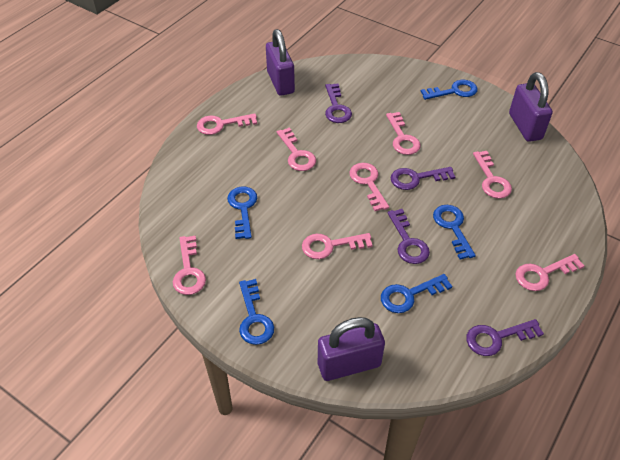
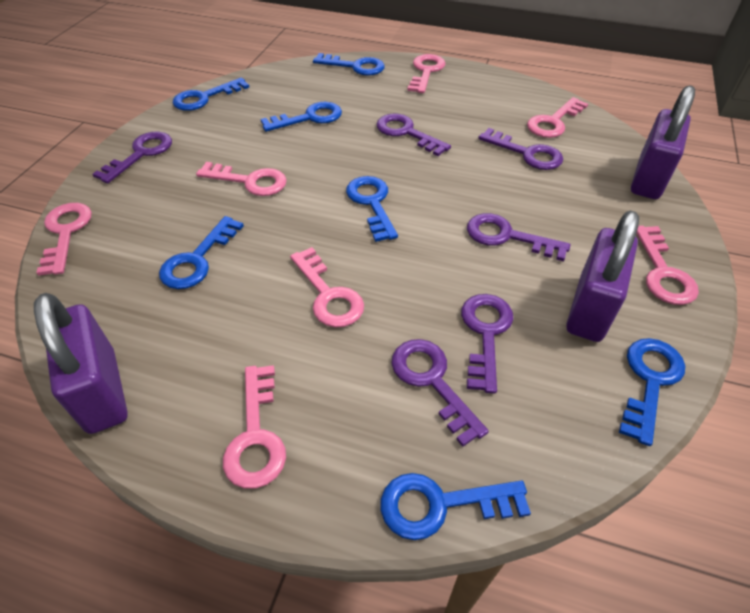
blue key: 5 -> 7
pink key: 8 -> 7
purple key: 4 -> 6

